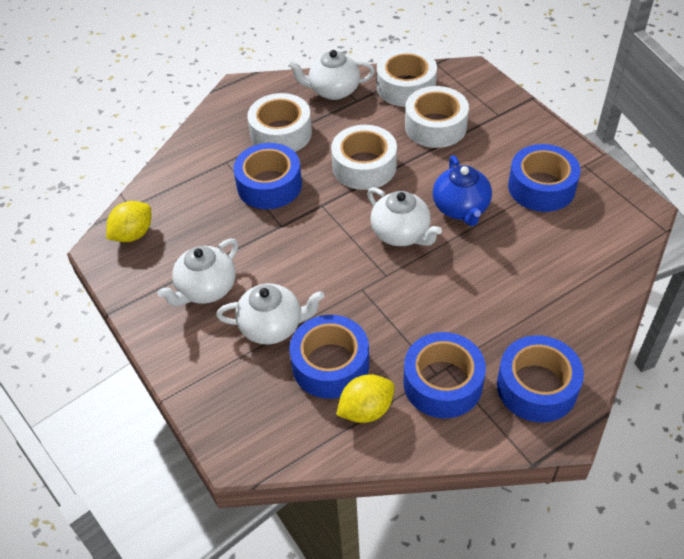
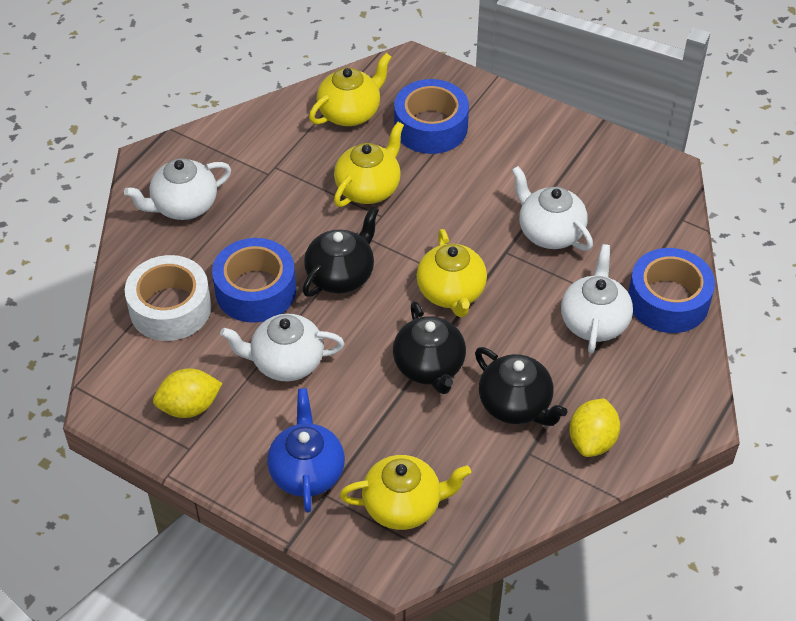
black teapot: 0 -> 3
blue tape: 5 -> 3
white tape: 4 -> 1
yellow teapot: 0 -> 4

